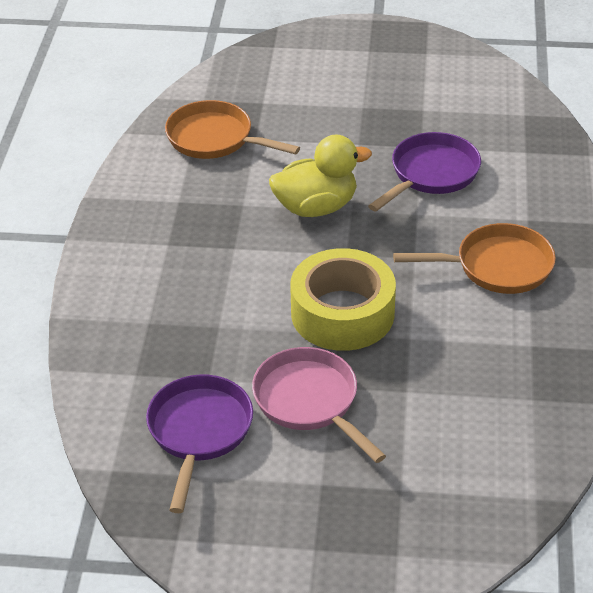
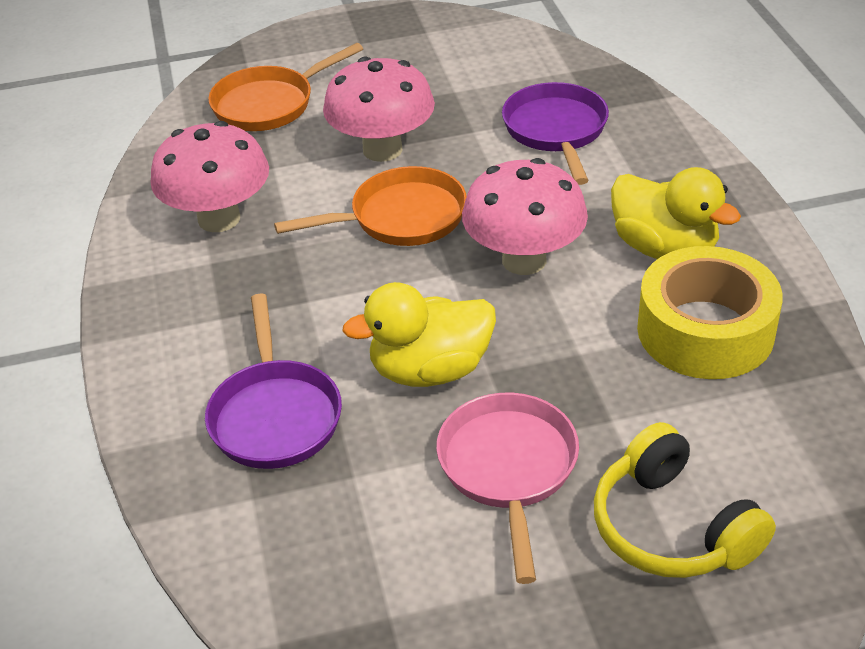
pink mushroom: 0 -> 3
yellow duck: 1 -> 2
yellow headphones: 0 -> 1

